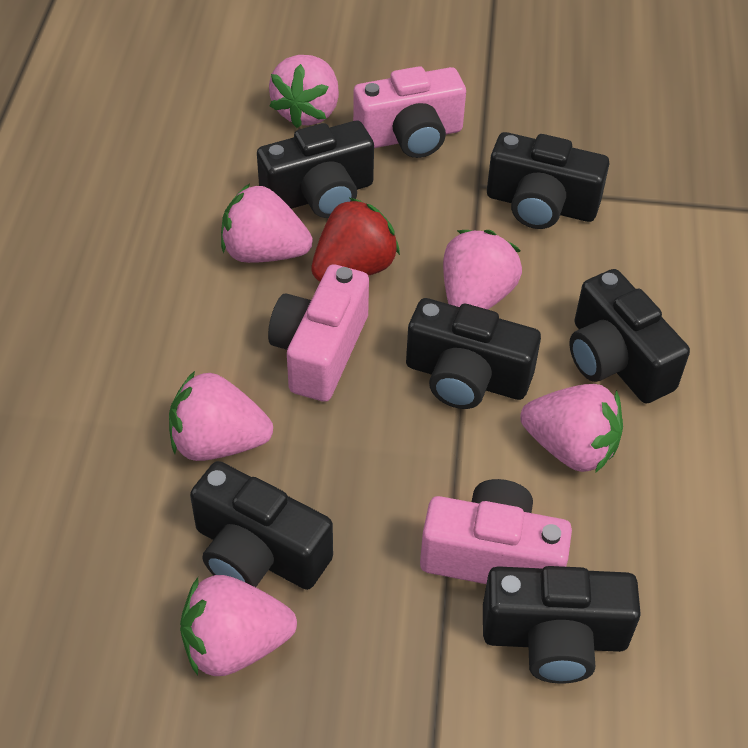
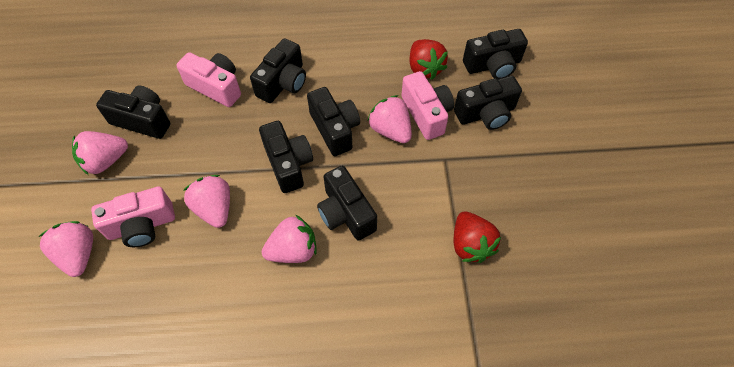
black camera: 6 -> 7
pink strawberry: 6 -> 5
red strawberry: 1 -> 2

